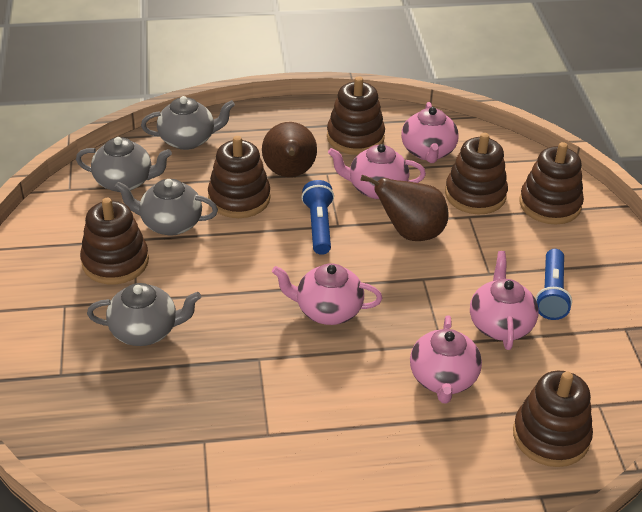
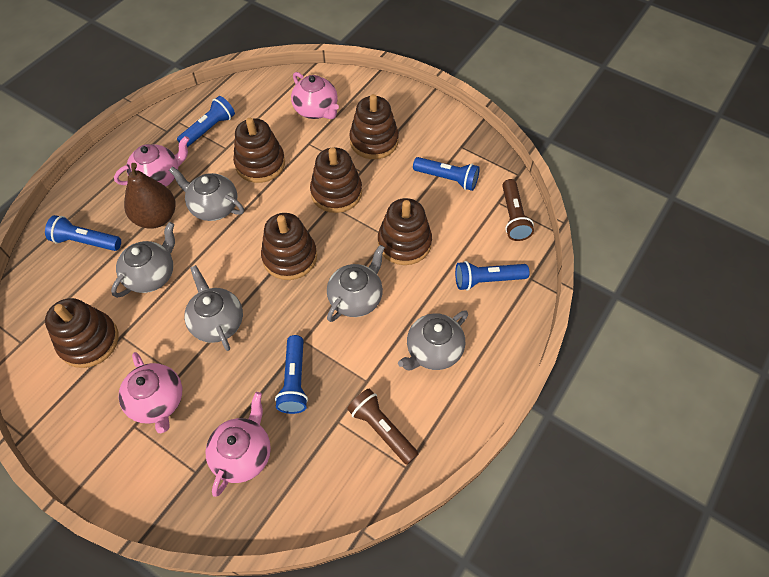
blue flashlight: 2 -> 5
brown flashlight: 0 -> 2
brown pear: 2 -> 1
grey teapot: 4 -> 5
pink teapot: 5 -> 4

